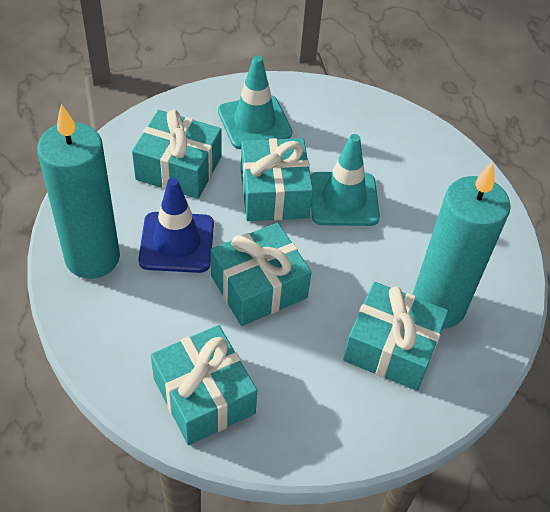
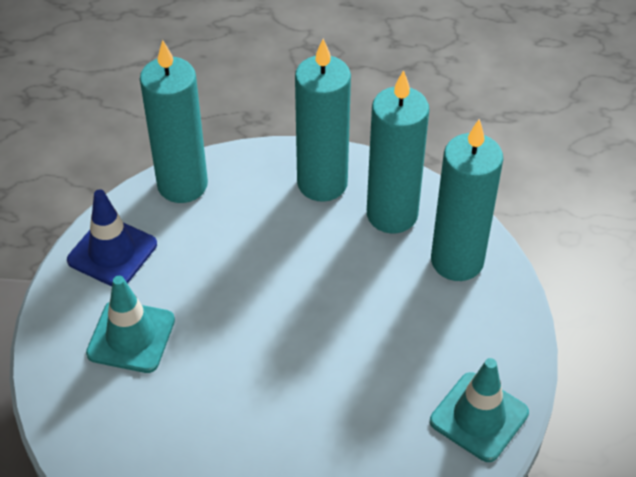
turquoise candle: 2 -> 4
turquoise gift: 5 -> 0

